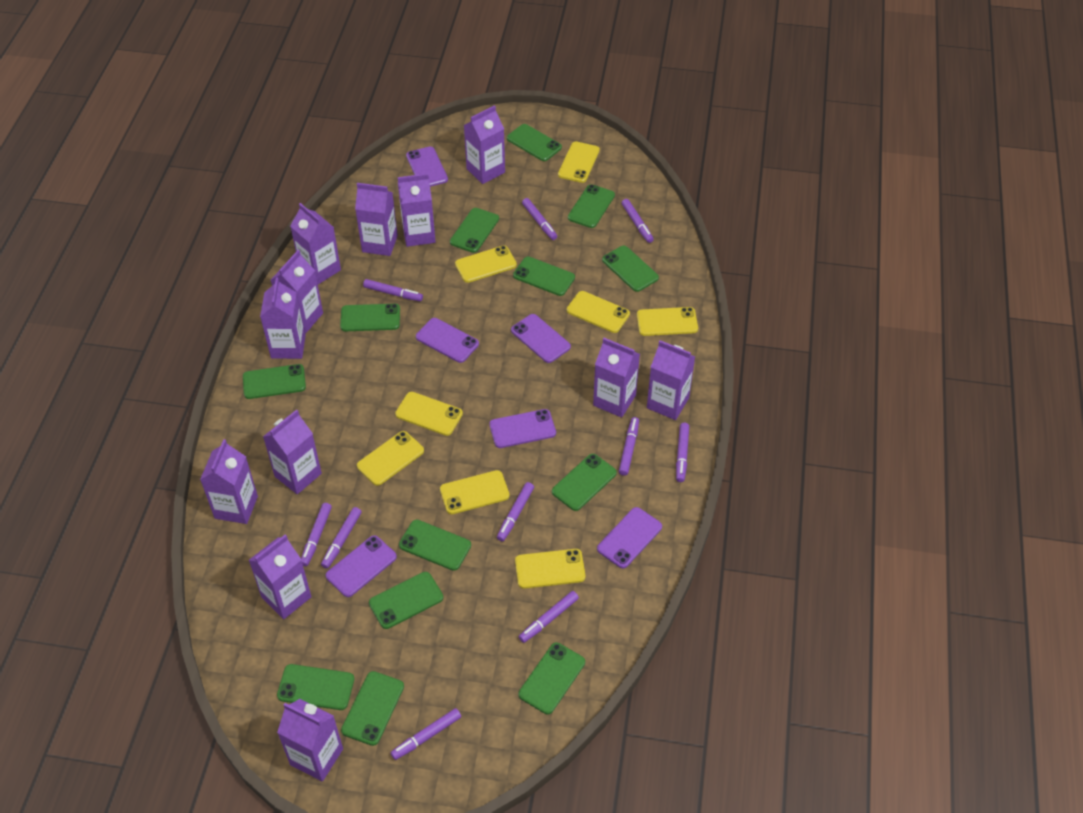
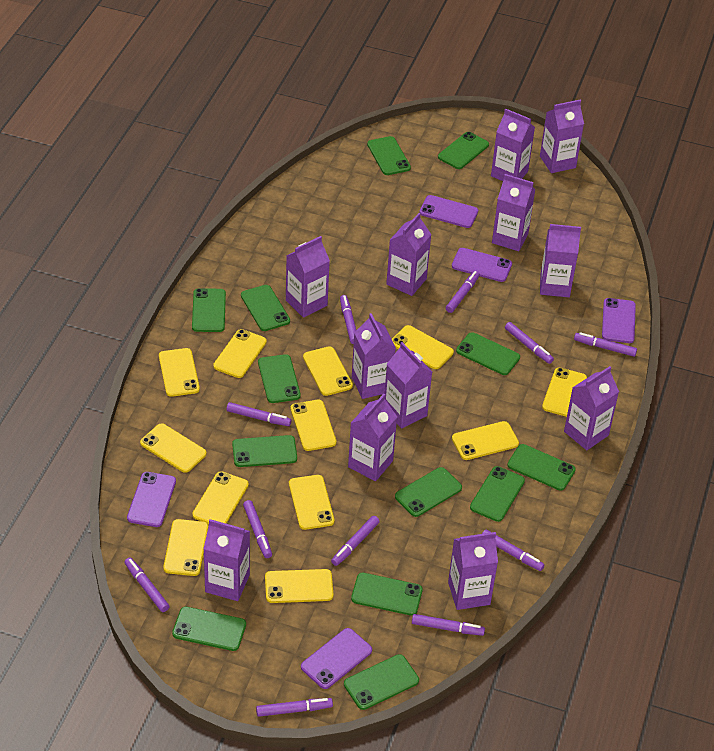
purple marker: 10 -> 11
purple phone: 6 -> 5
yellow phone: 8 -> 12

